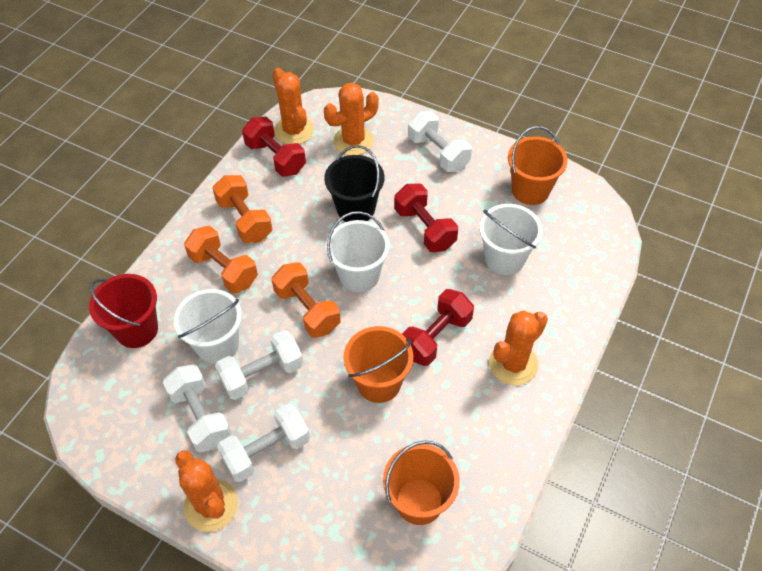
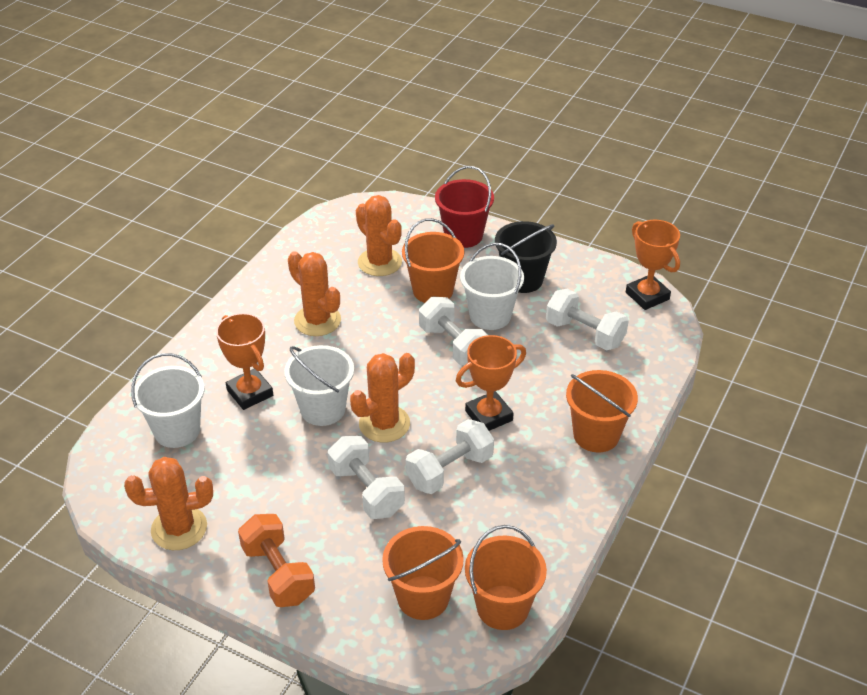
orange bucket: 3 -> 4
orange dumbbell: 3 -> 1
orange trophy: 0 -> 3
red dumbbell: 3 -> 0

